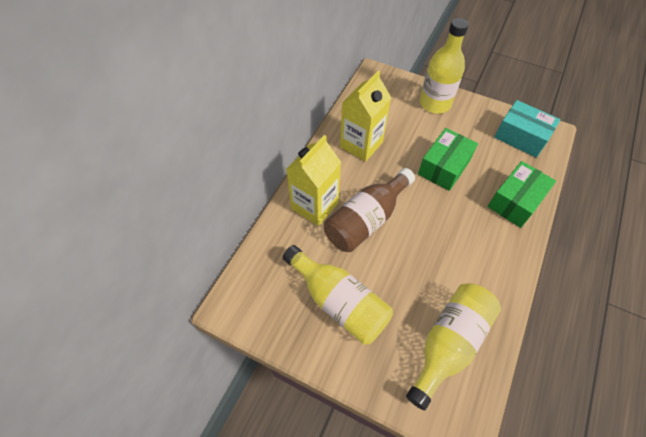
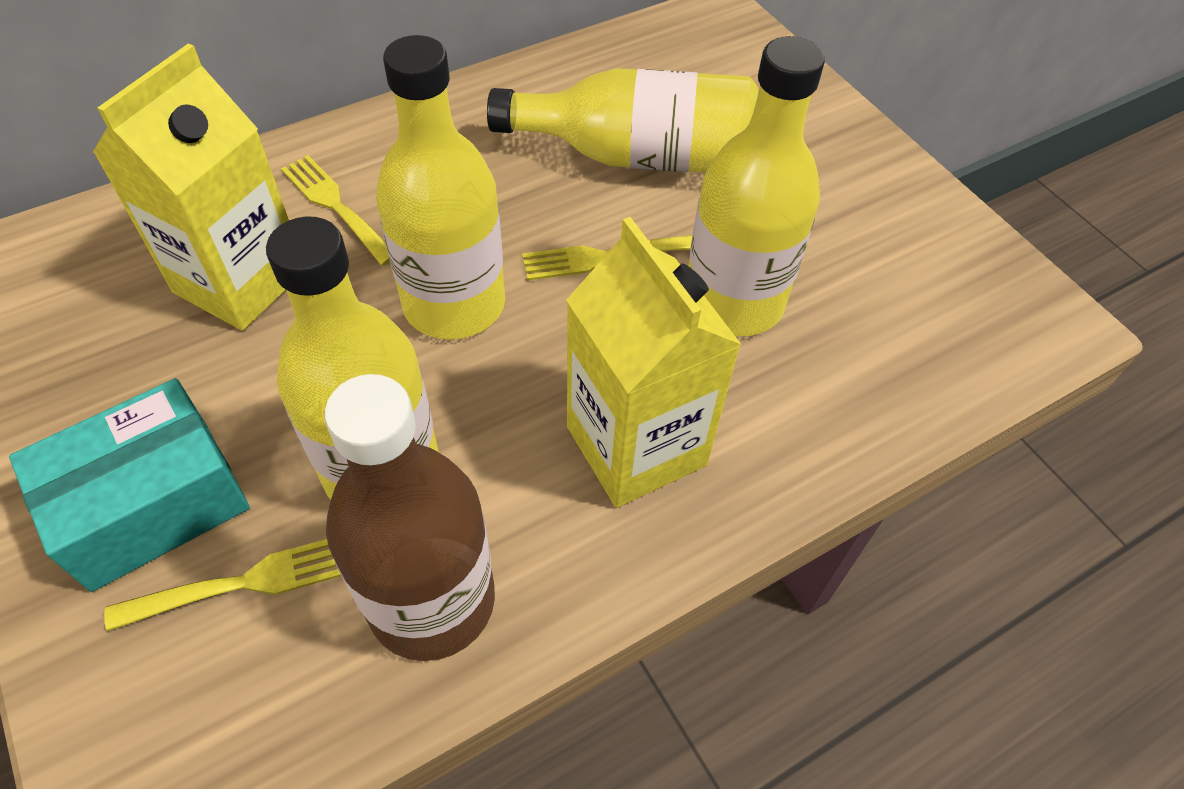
green box: 2 -> 0
yellow bottle: 3 -> 4
yellow fork: 0 -> 3

